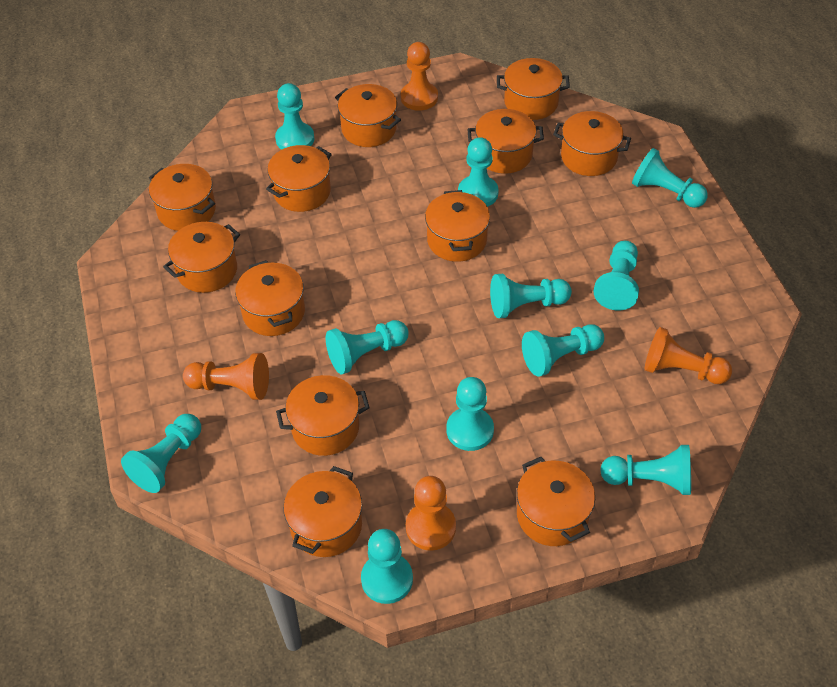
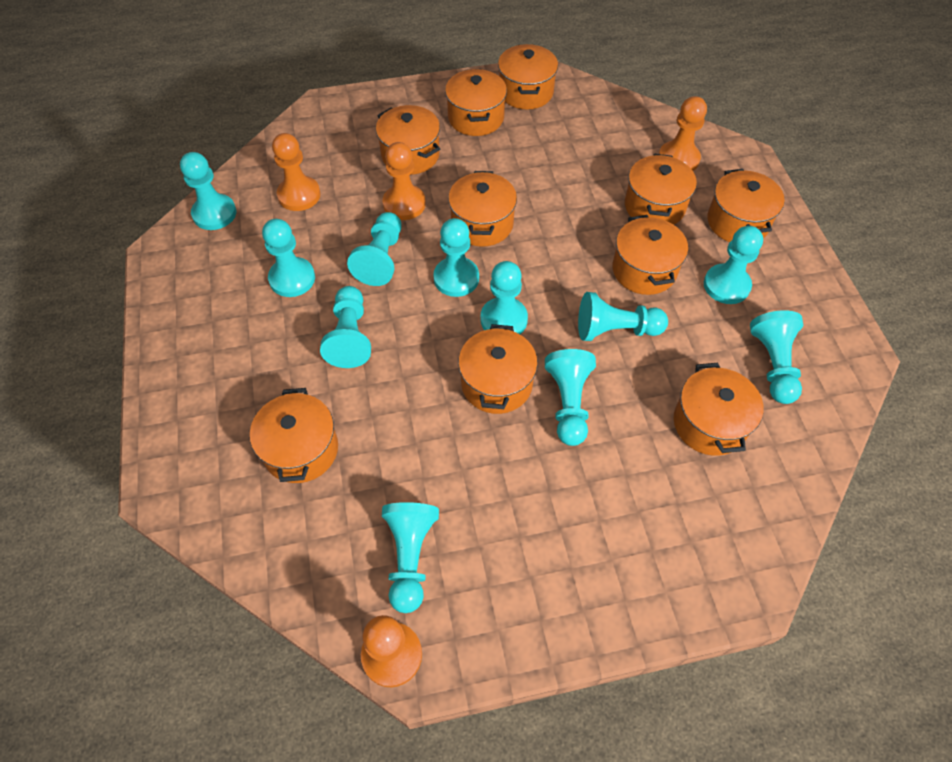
orange pot: 12 -> 10

